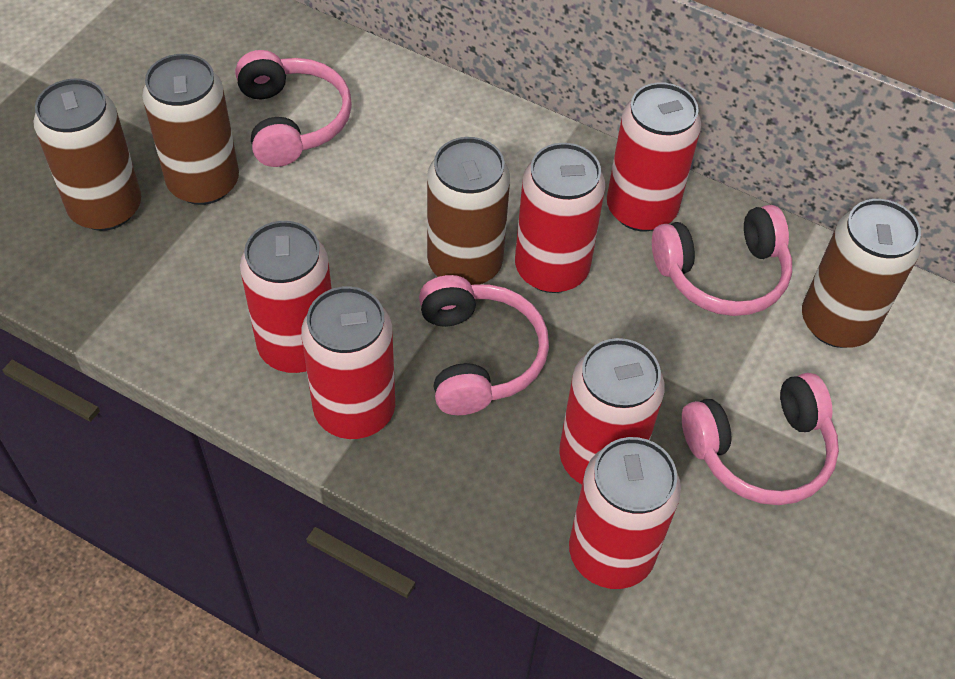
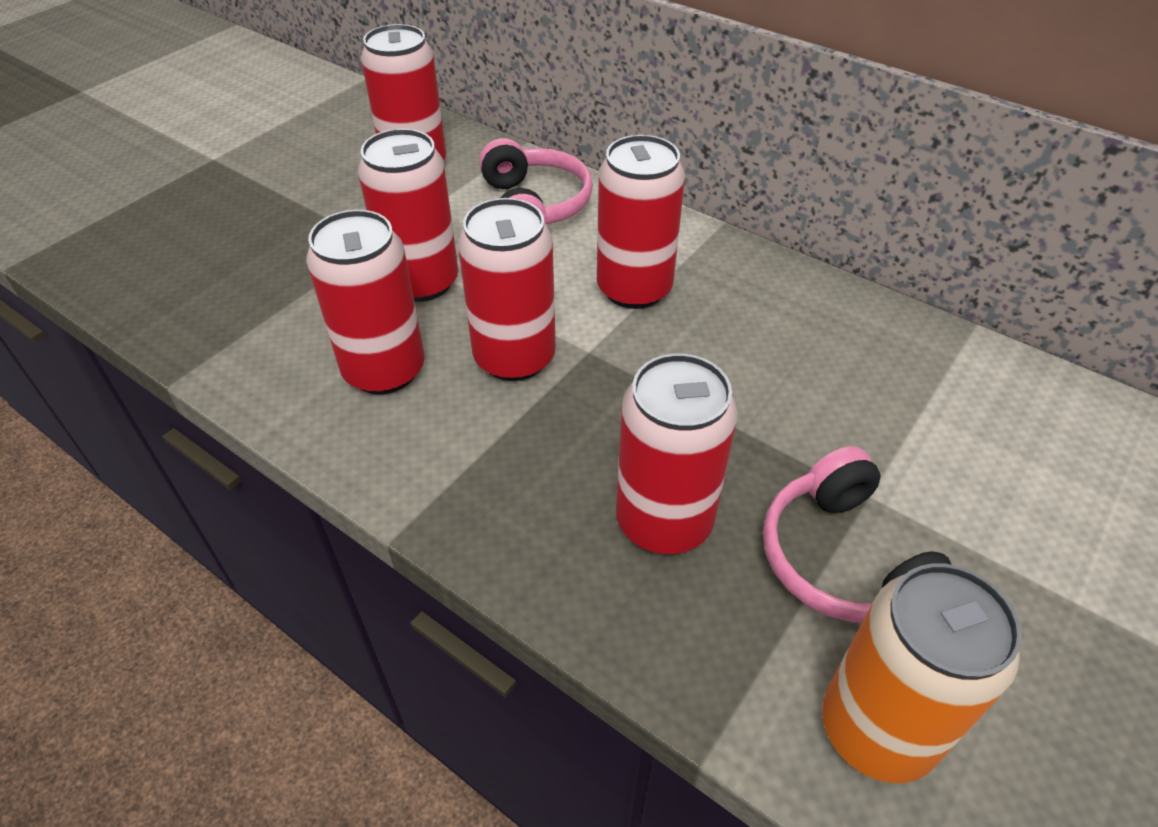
brown can: 4 -> 0
orange can: 0 -> 1
pink headphones: 4 -> 2

